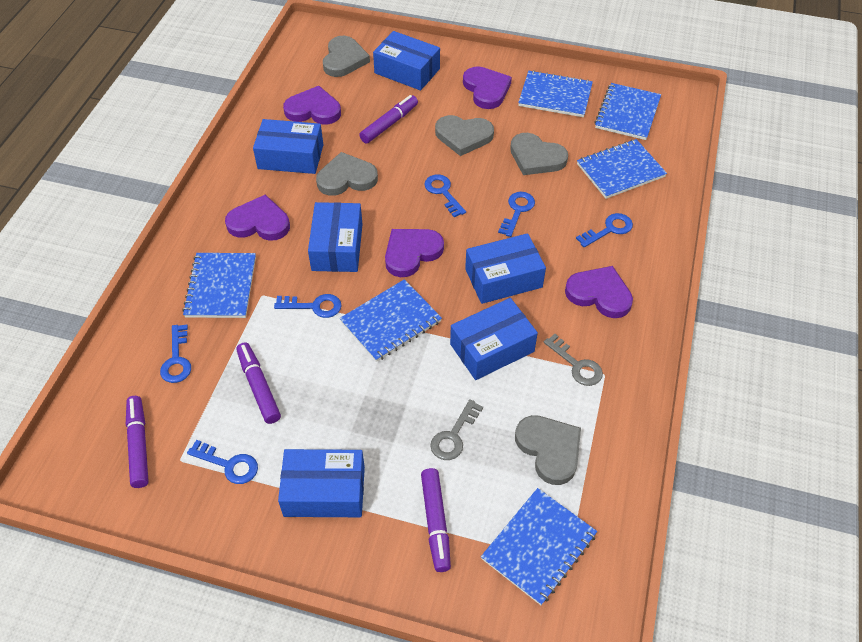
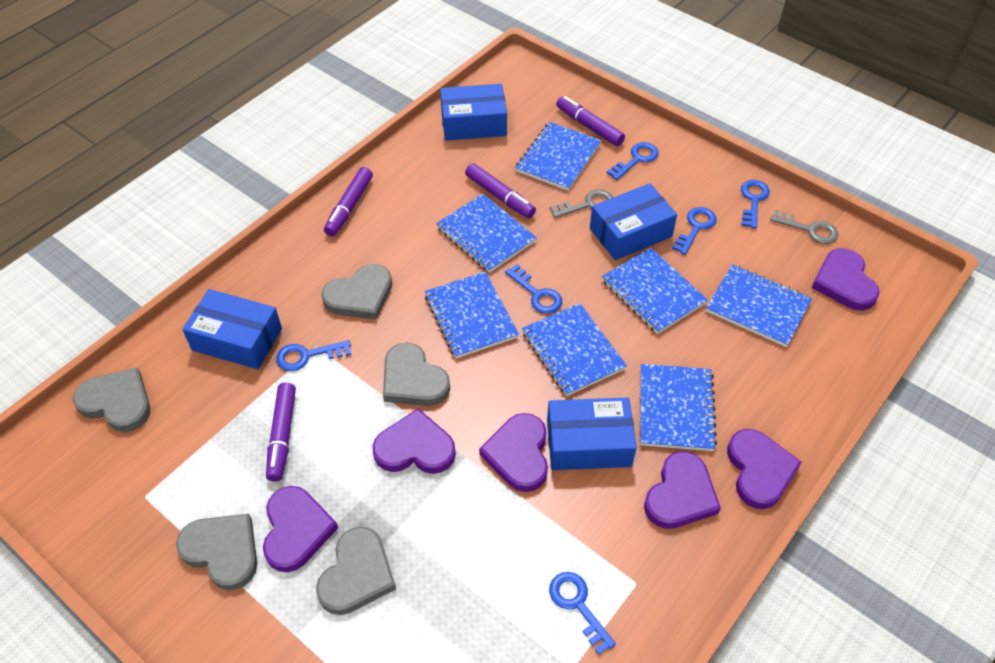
blue box: 6 -> 4
blue notebook: 6 -> 7
purple heart: 5 -> 6

